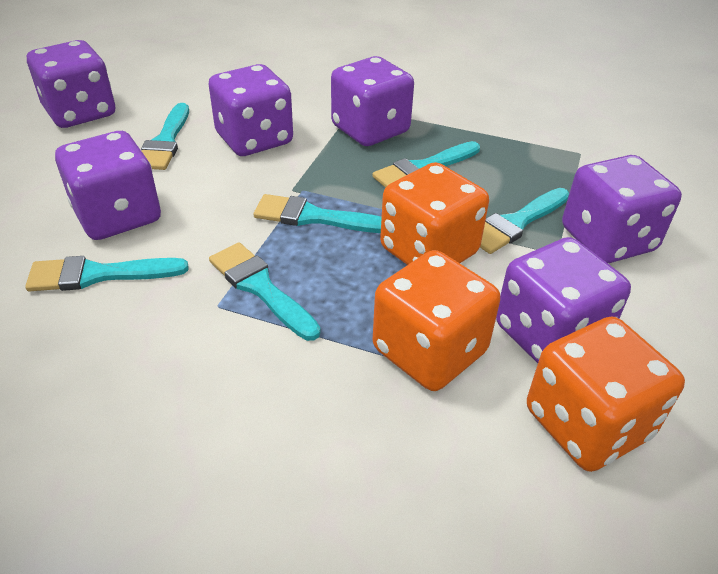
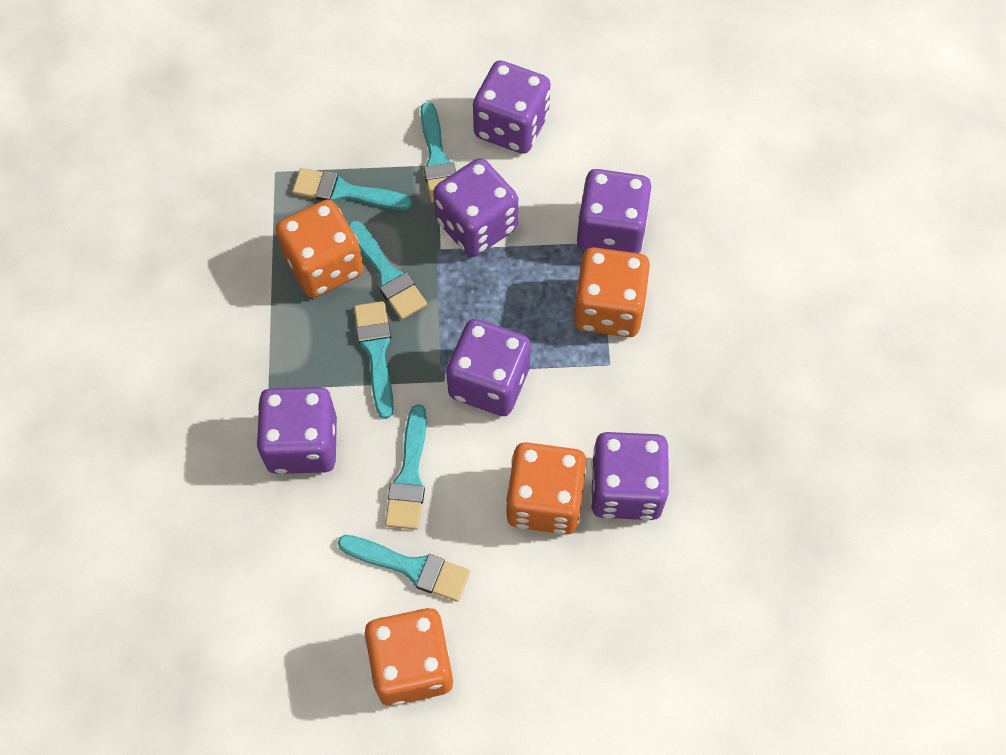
orange dice: 3 -> 4

